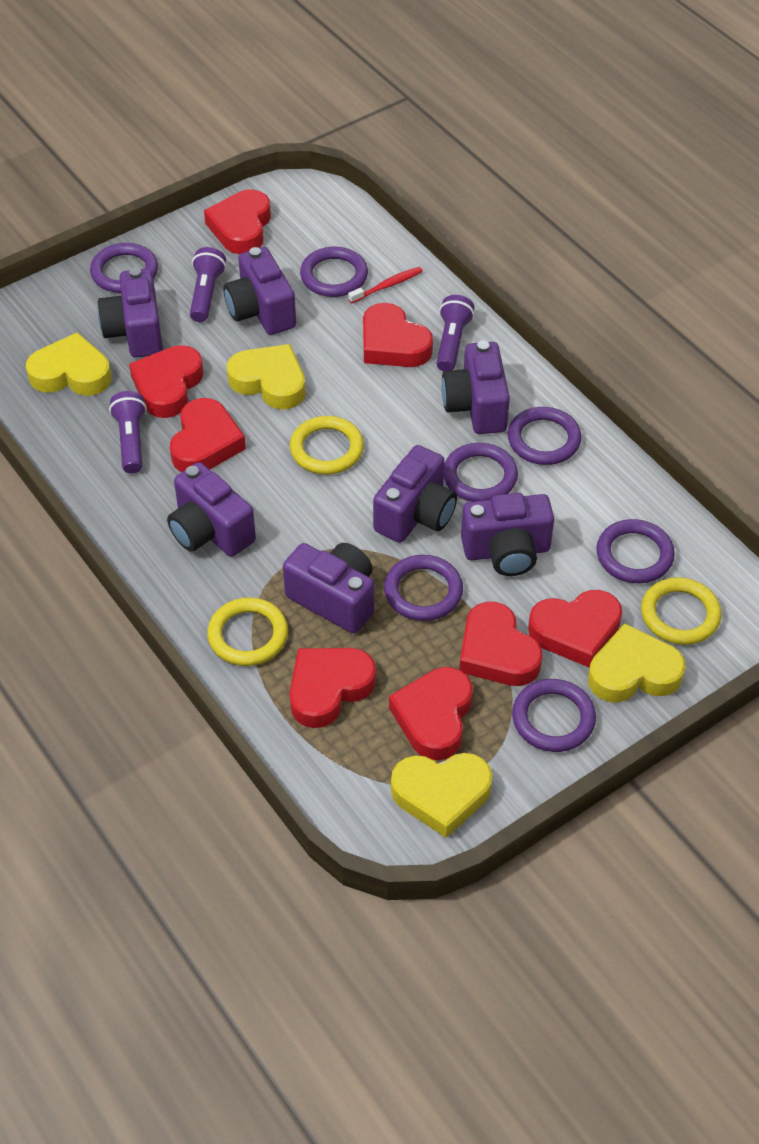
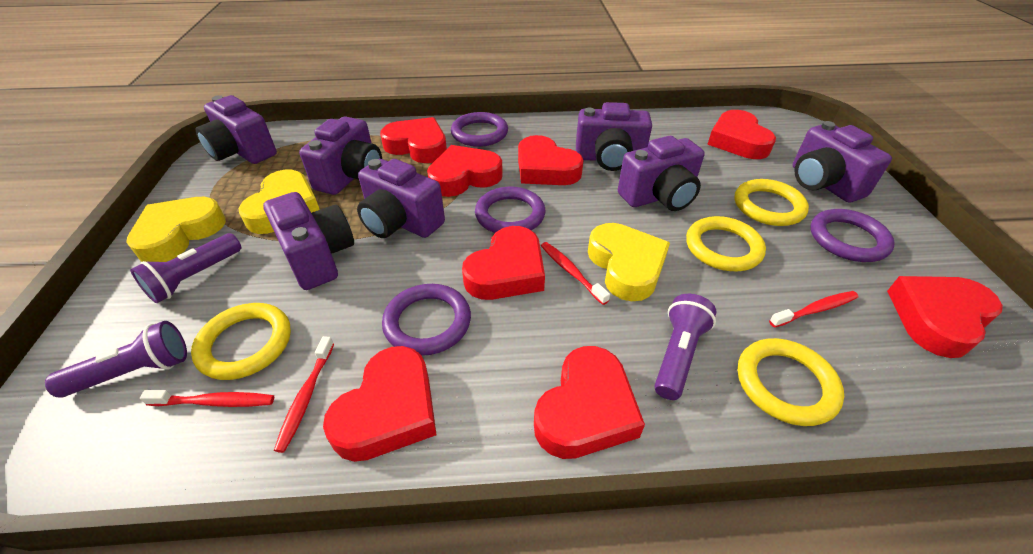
purple ring: 7 -> 4
red toothbrush: 1 -> 4
yellow heart: 4 -> 3
yellow ring: 3 -> 4

